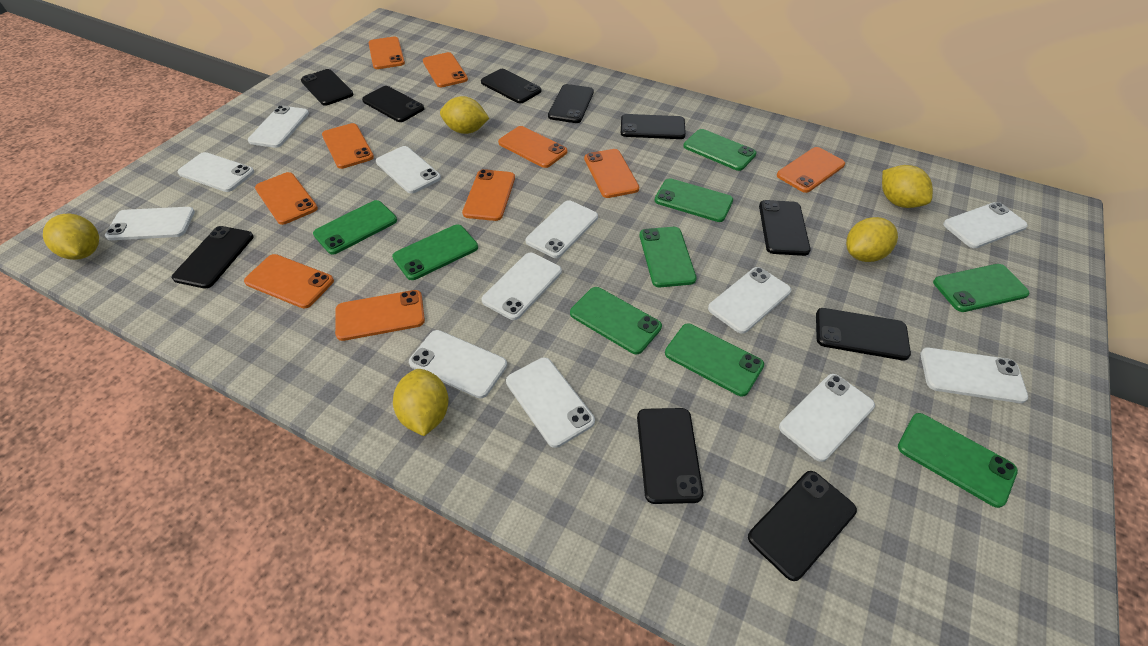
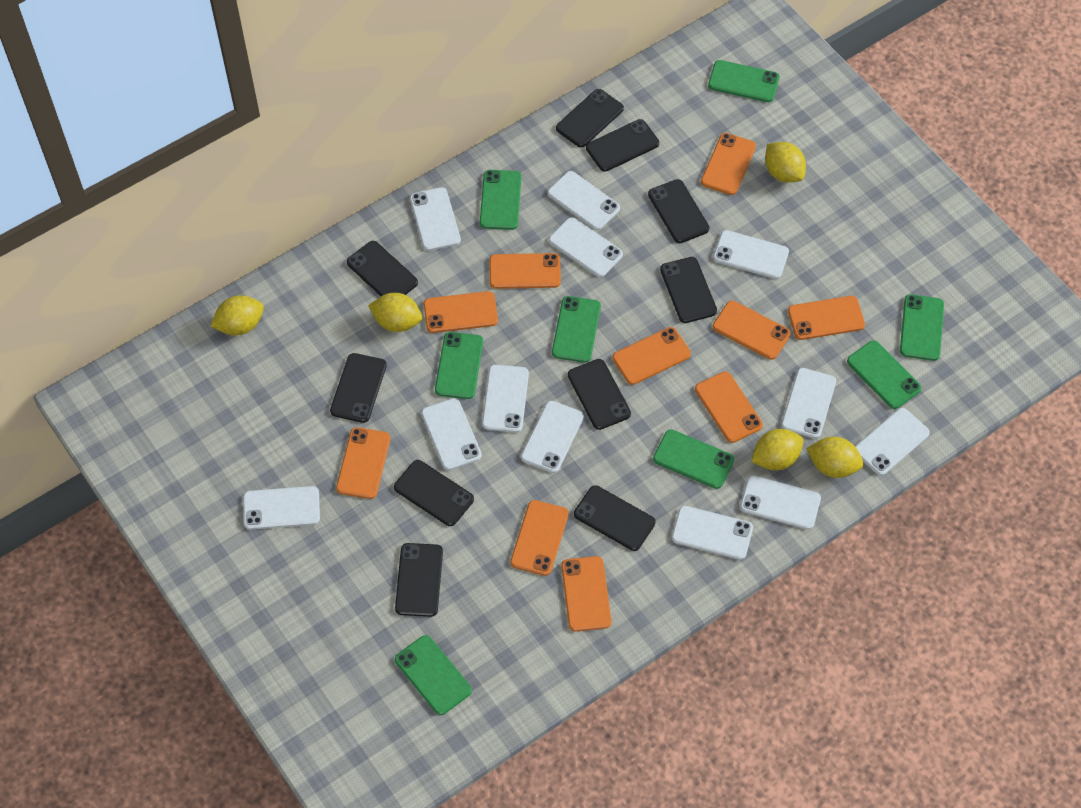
green phone: 9 -> 8

